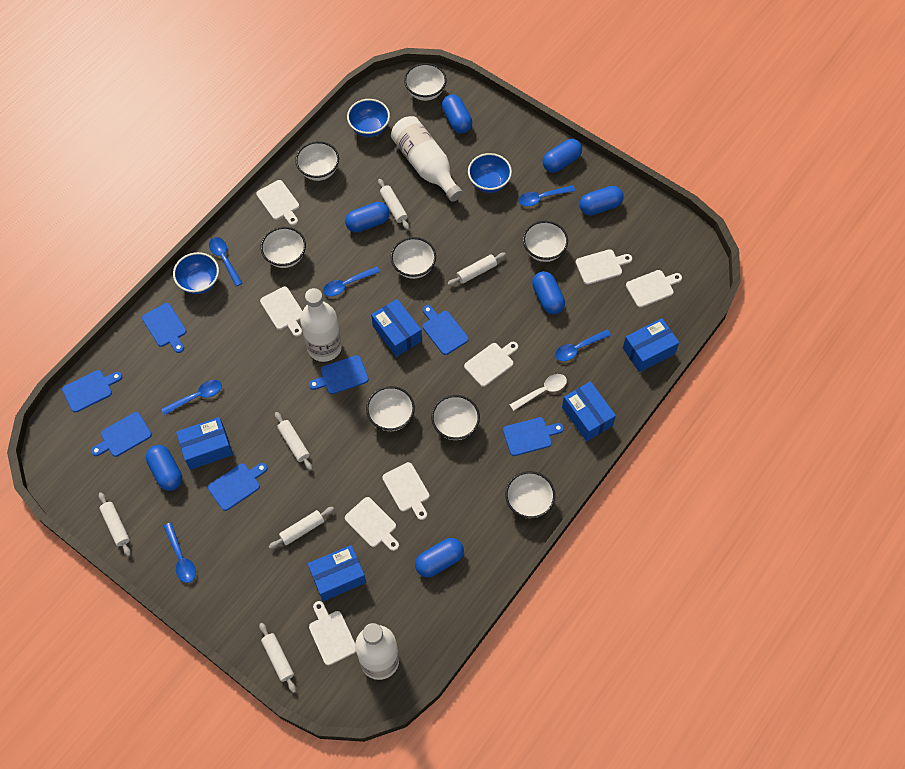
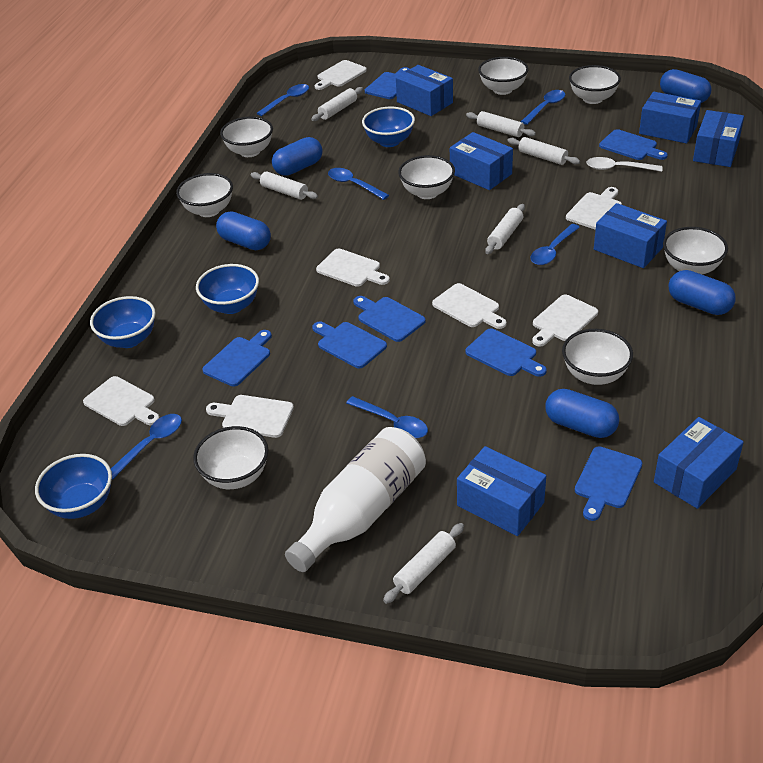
blue bowl: 3 -> 4
blue box: 5 -> 7
blue capsule: 7 -> 5
white bottle: 3 -> 1
white cutting board: 8 -> 7

